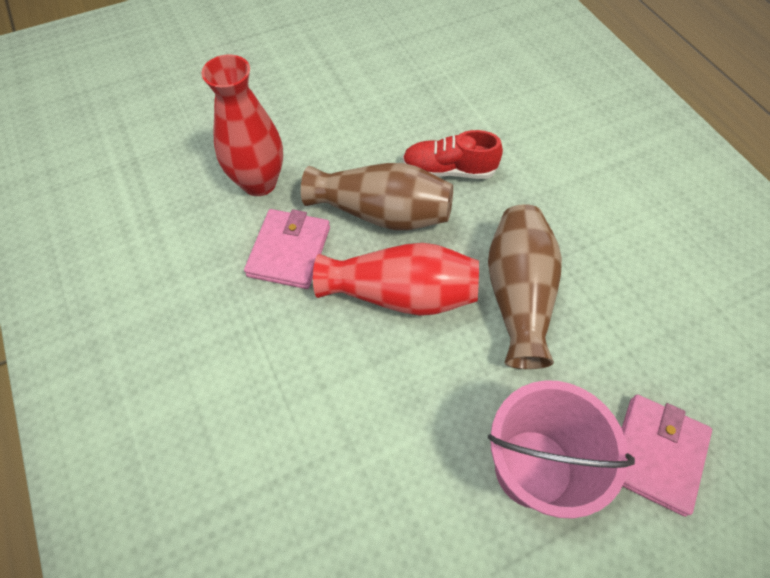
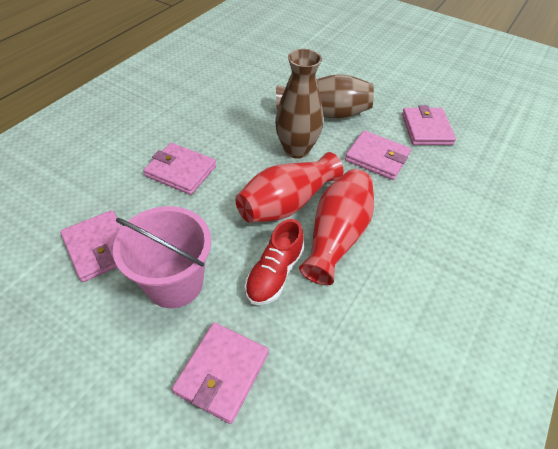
pink wallet: 2 -> 5

